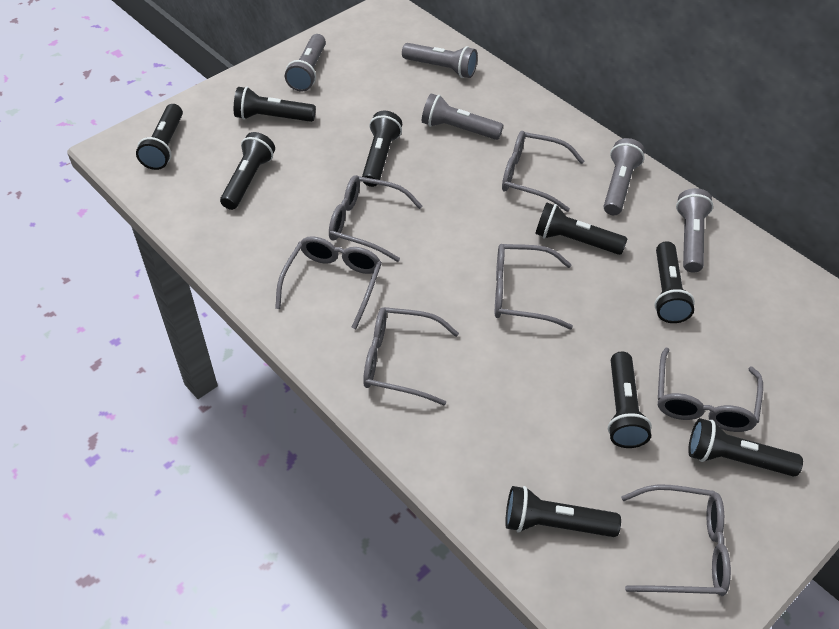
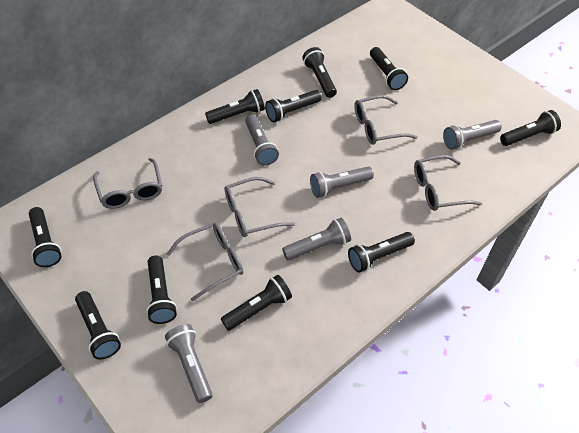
black flashlight: 9 -> 10
grey glasses: 7 -> 5

